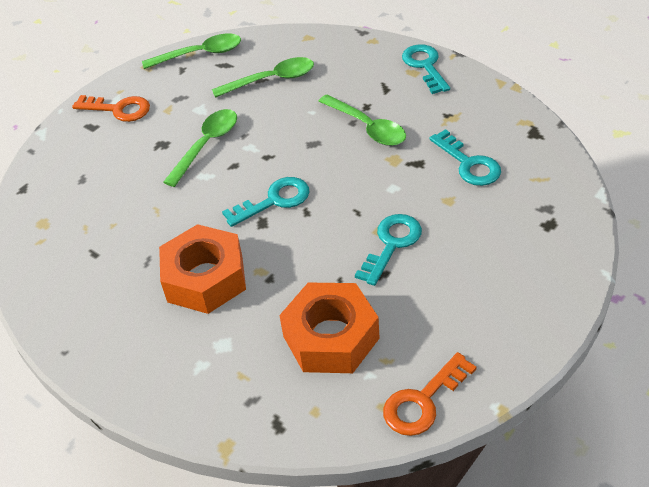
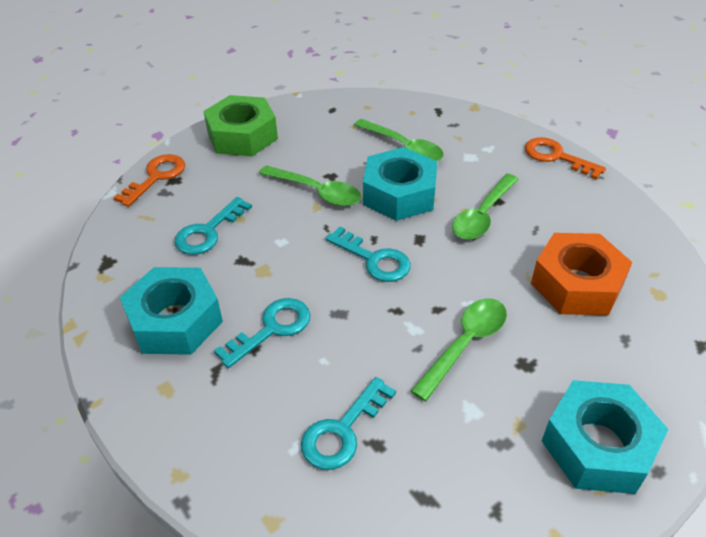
green nut: 0 -> 1
orange nut: 2 -> 1
turquoise nut: 0 -> 3

